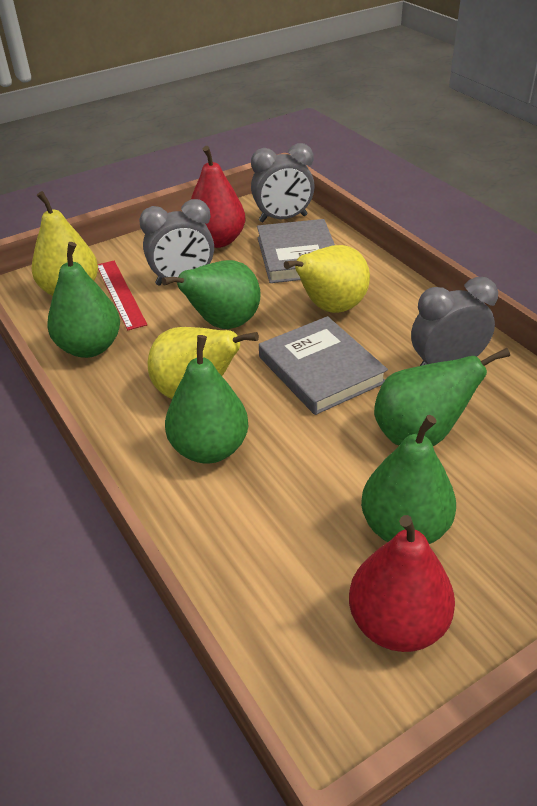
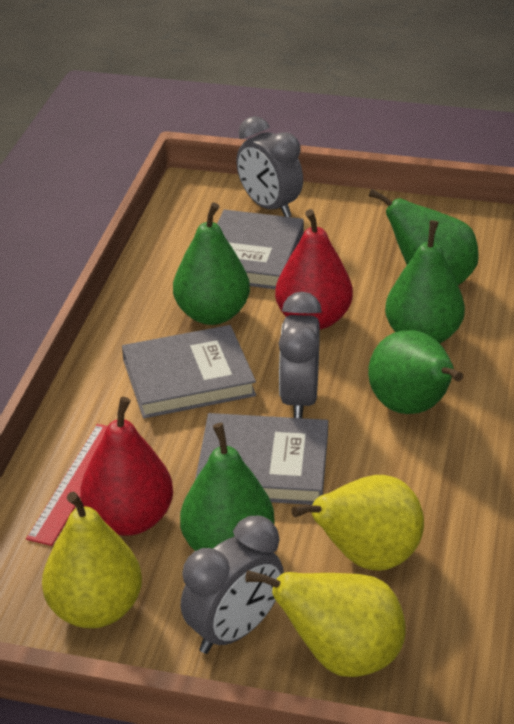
grey book: 2 -> 3

